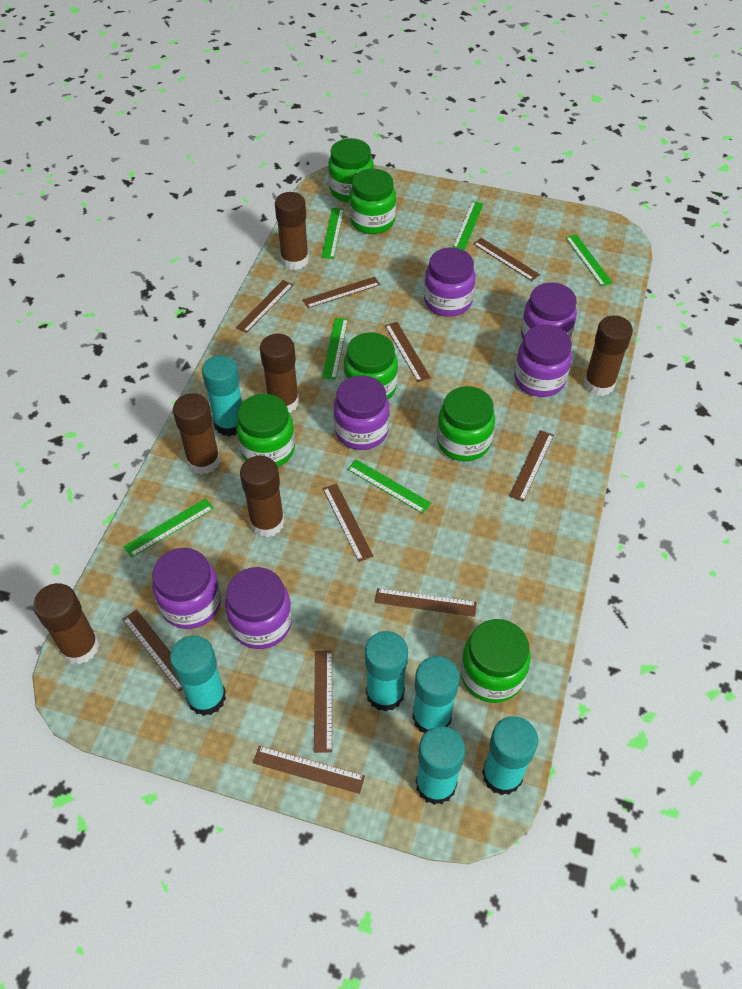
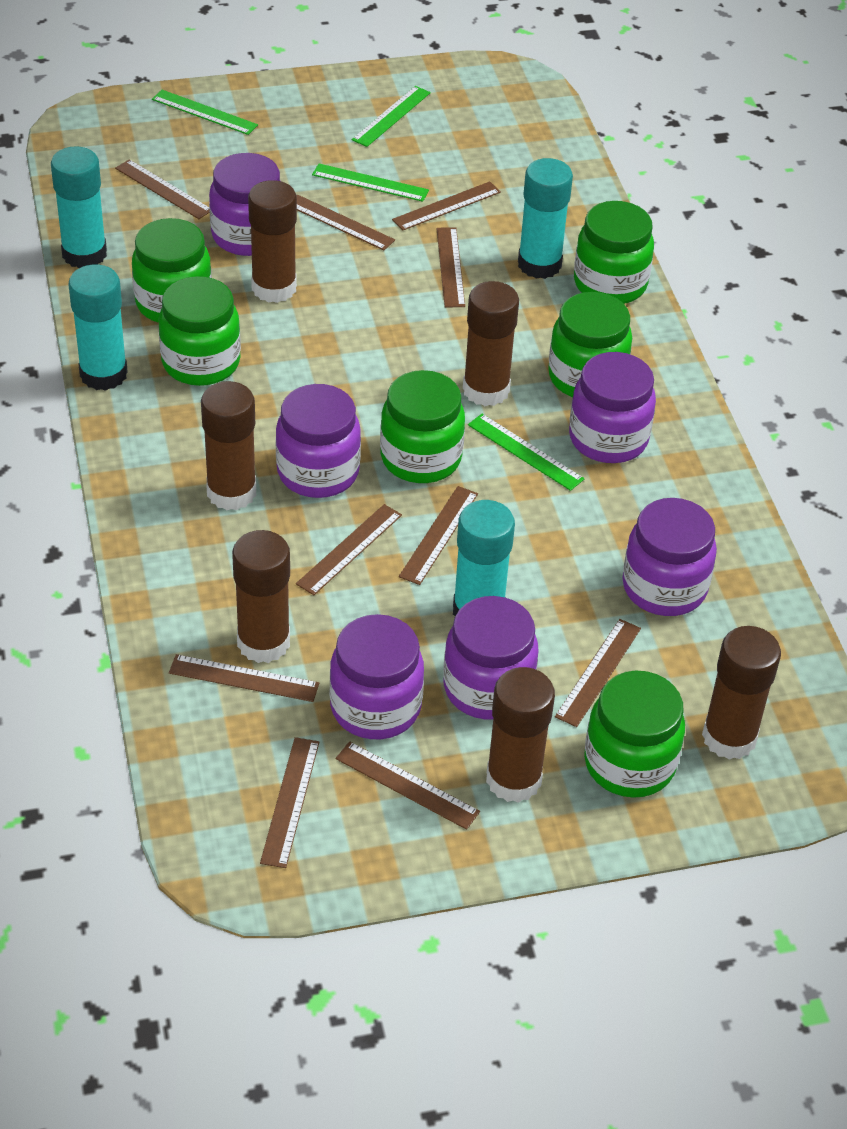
green ruler: 6 -> 4
turquoise glue stick: 6 -> 4

